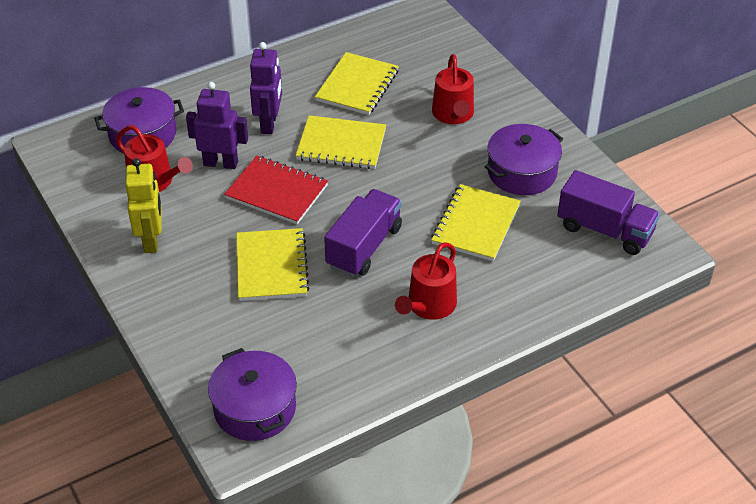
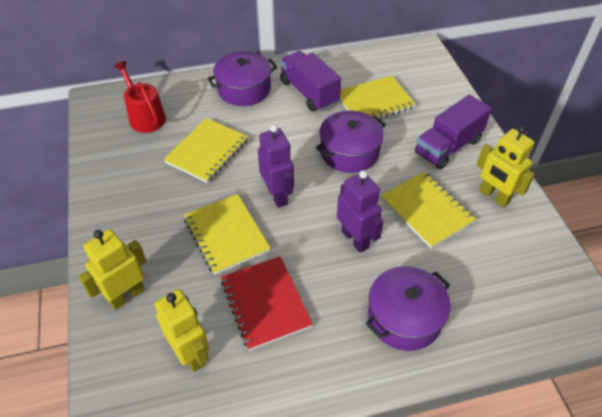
red watering can: 3 -> 1
yellow robot: 1 -> 3

